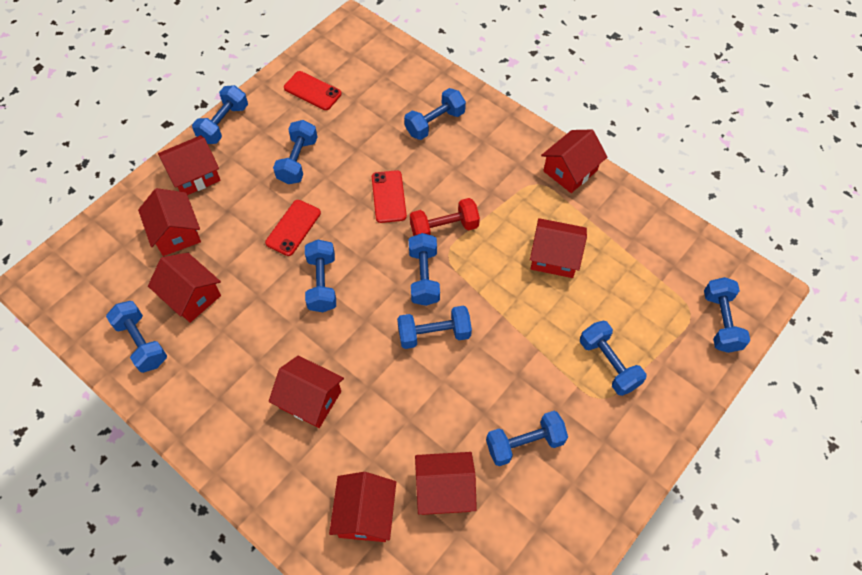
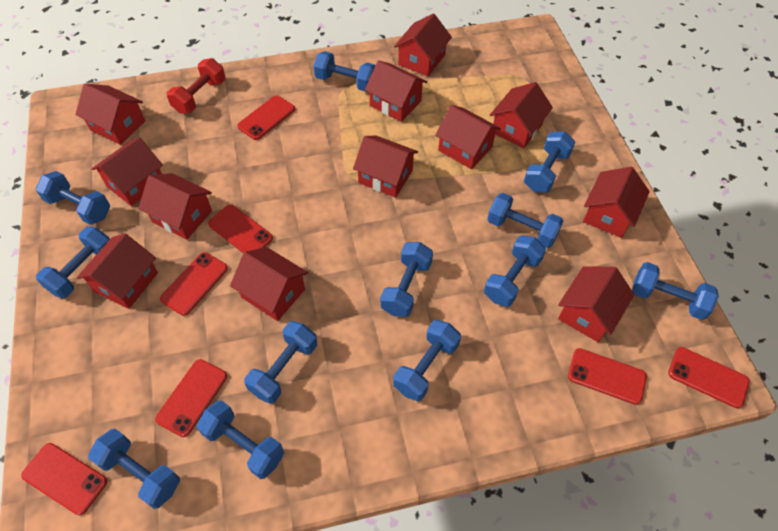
blue dumbbell: 10 -> 12
red house: 8 -> 12
red phone: 3 -> 7

